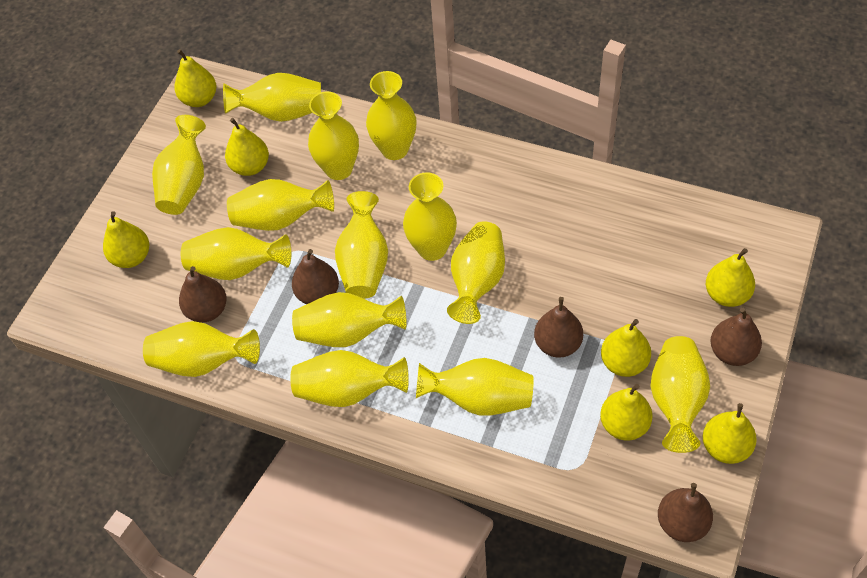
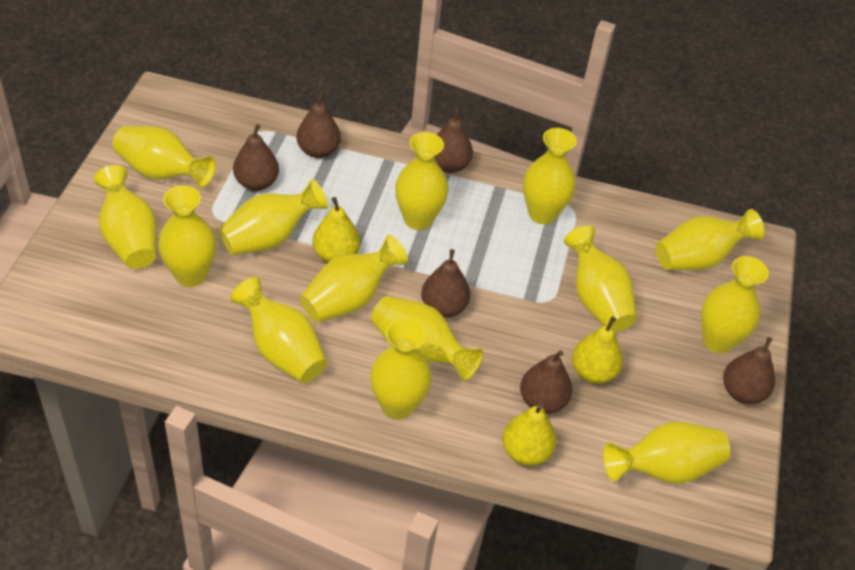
brown pear: 5 -> 6
yellow pear: 7 -> 3

